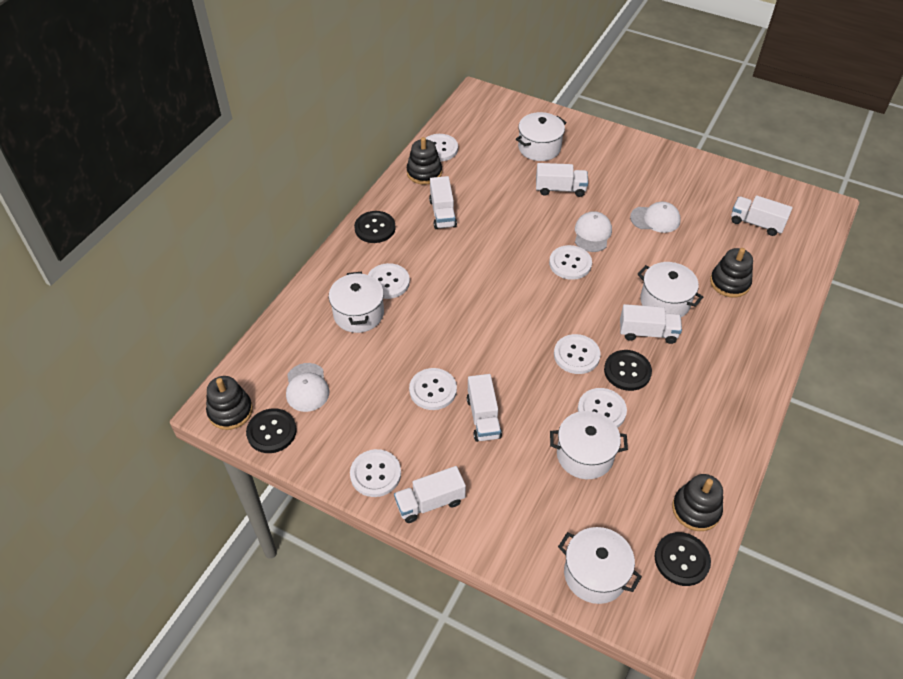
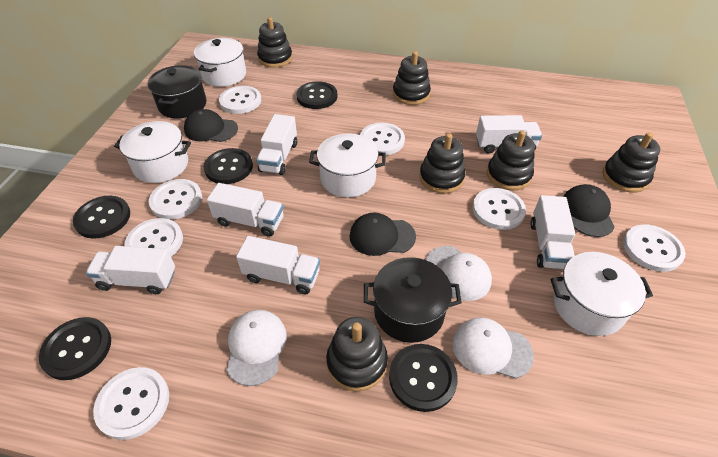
black button: 4 -> 5
black cap: 0 -> 3
black pot: 0 -> 2
black stacking toy: 4 -> 6
white pot: 5 -> 4

